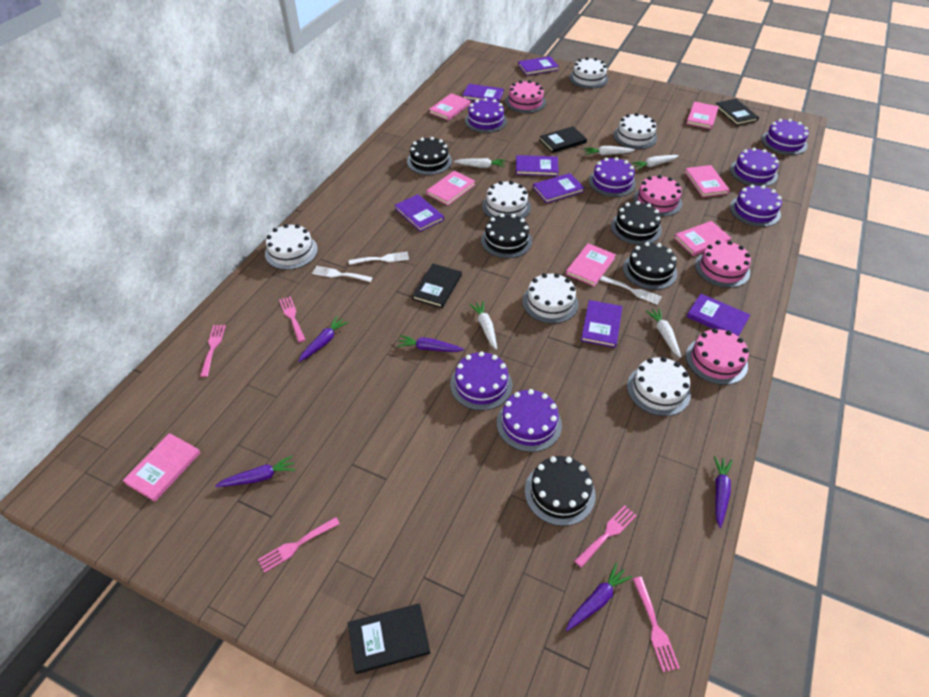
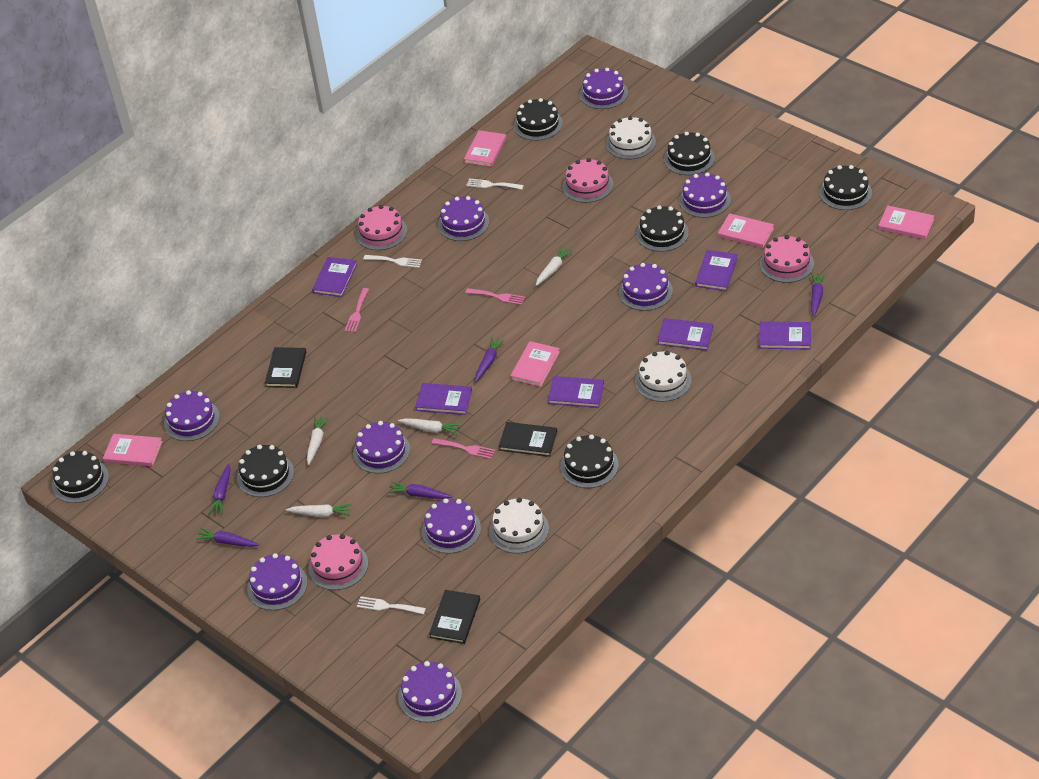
black book: 4 -> 3
black cake: 5 -> 7
pink book: 7 -> 5
pink fork: 5 -> 3
purple book: 7 -> 6
purple cake: 7 -> 9
white cake: 6 -> 3
white carrot: 5 -> 4

